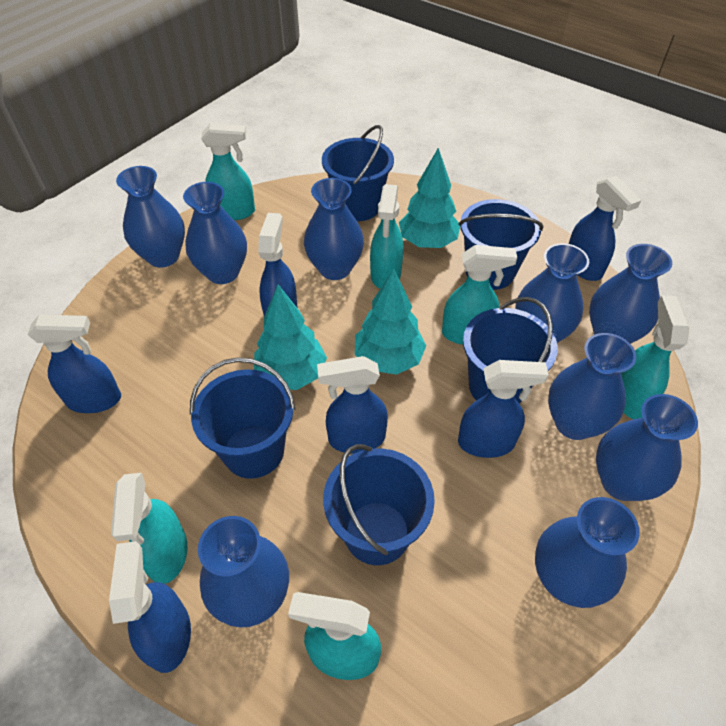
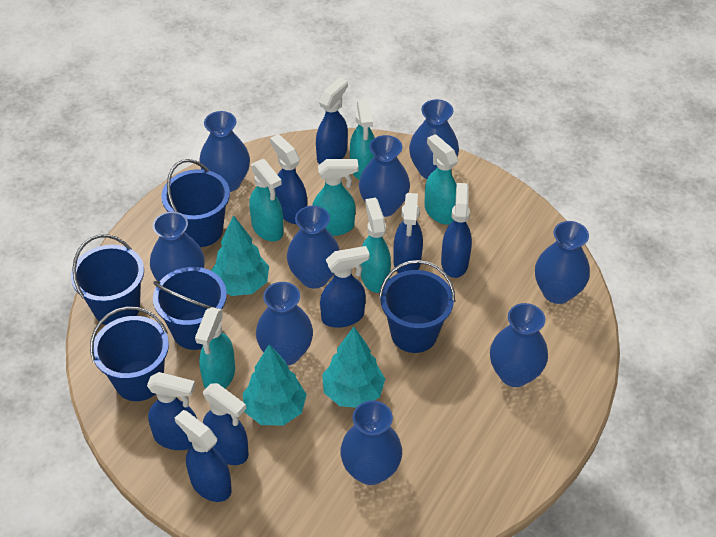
blue spray bottle: 6 -> 8

